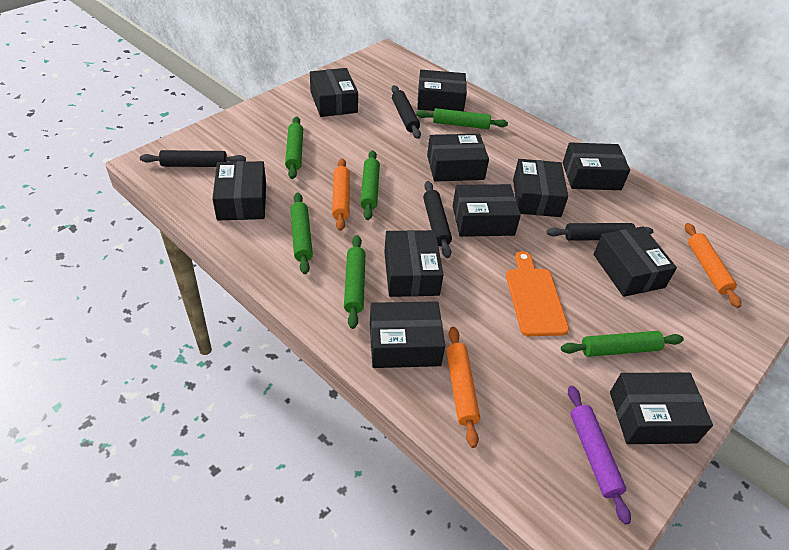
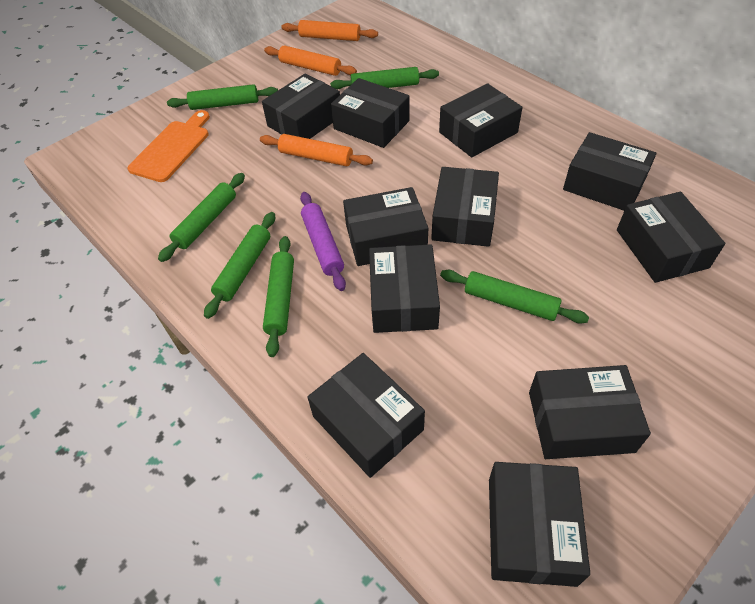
black rolling pin: 4 -> 0

